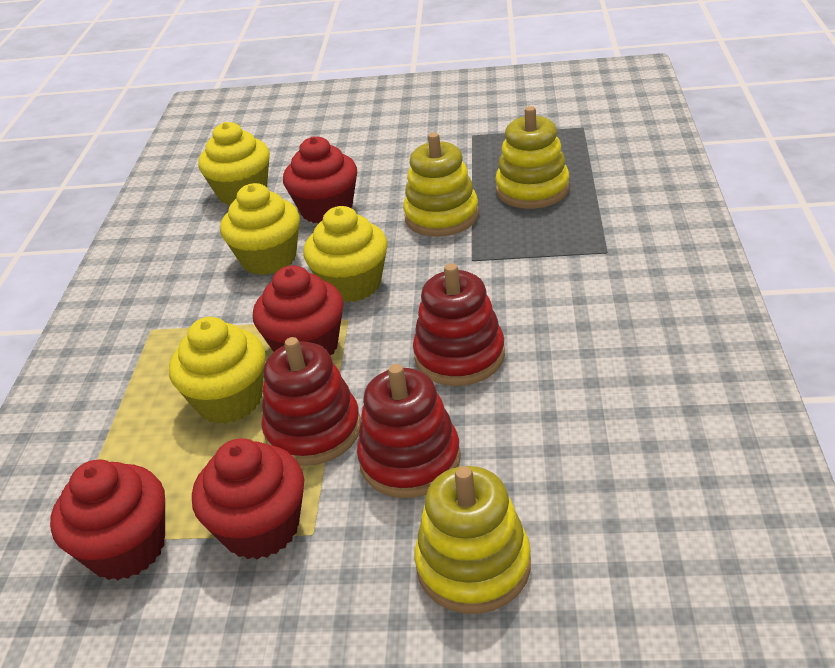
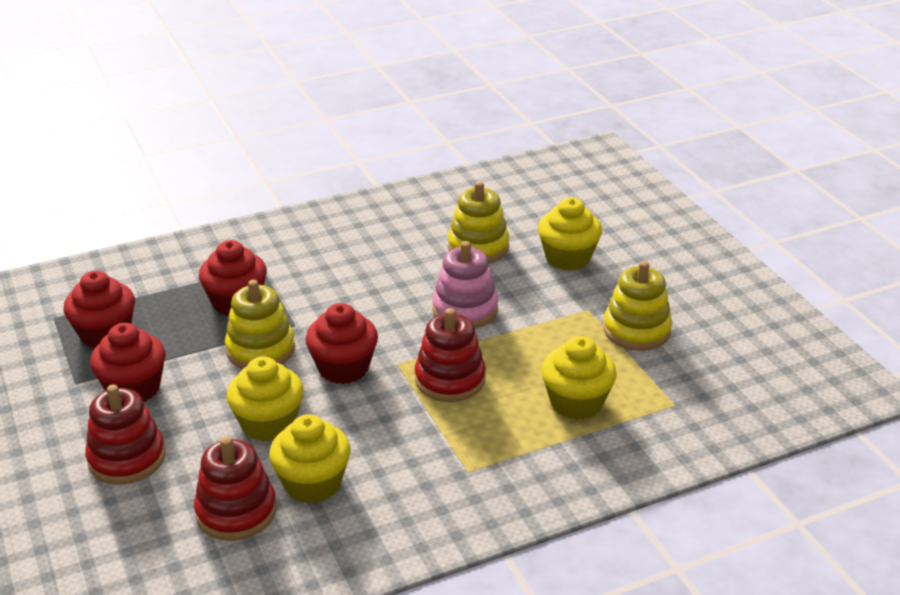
pink stacking toy: 0 -> 1

